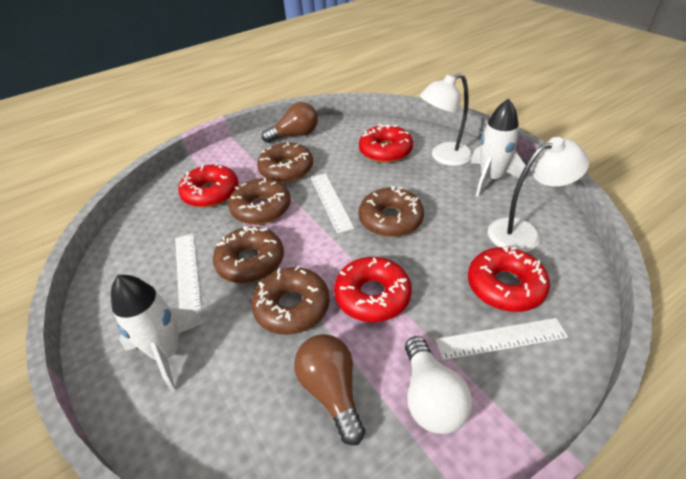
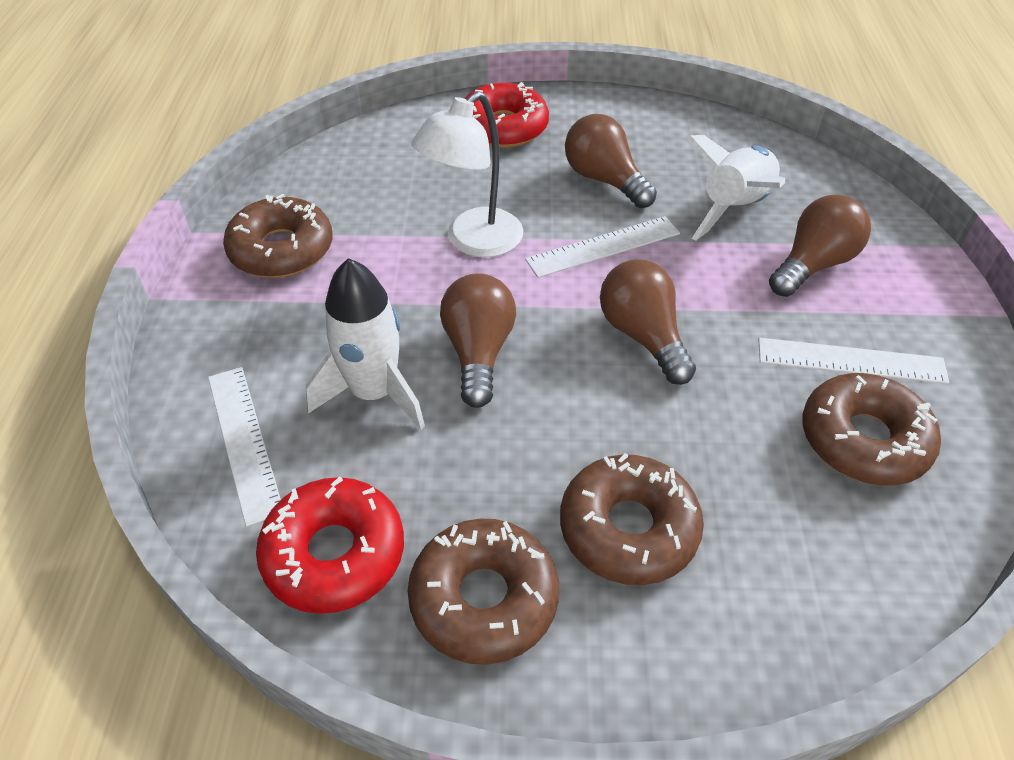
brown donut: 5 -> 4
brown light bulb: 2 -> 4
red donut: 4 -> 2
white lamp: 2 -> 1
white light bulb: 1 -> 0

